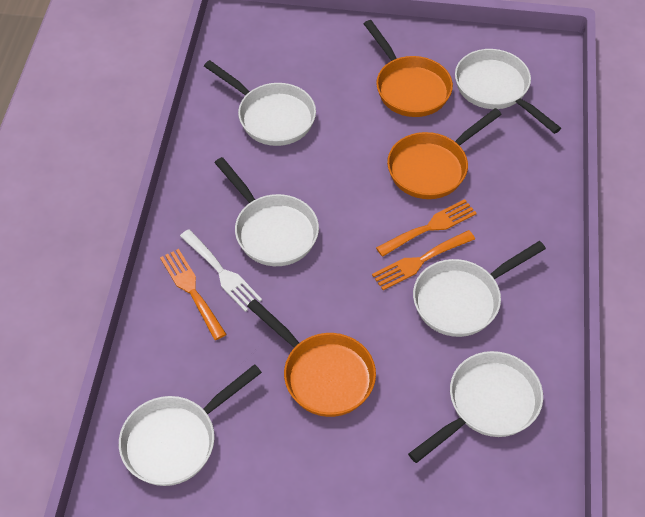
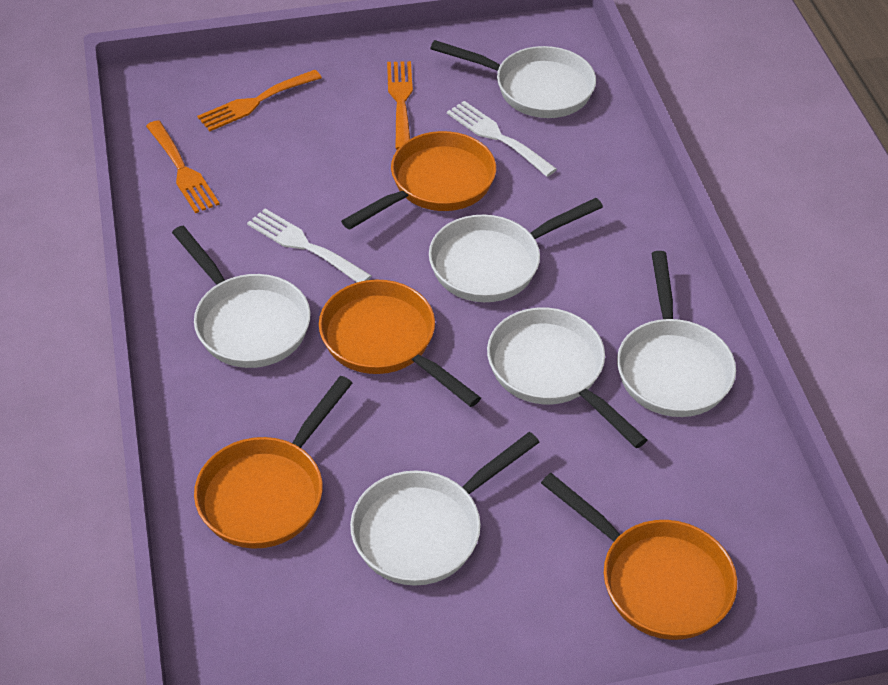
orange pan: 3 -> 4
white fork: 1 -> 2

